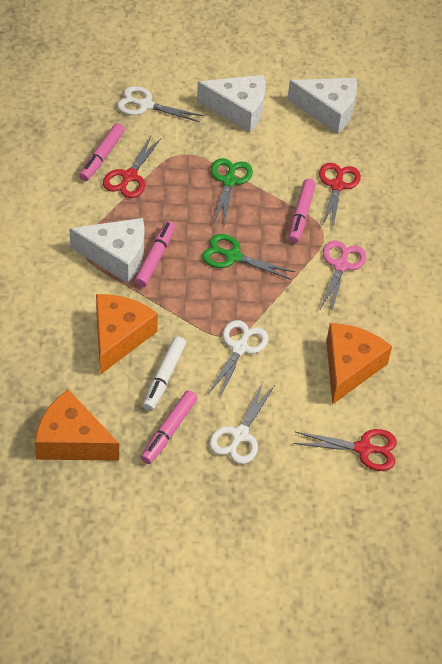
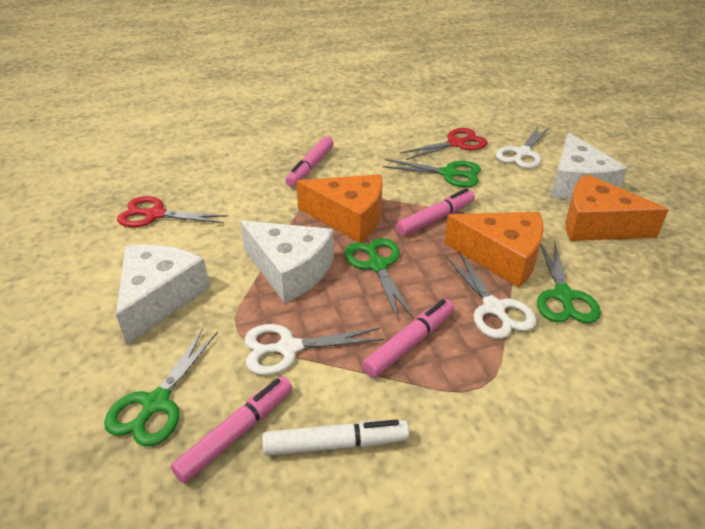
green scissors: 2 -> 4
pink scissors: 1 -> 0
red scissors: 3 -> 2

